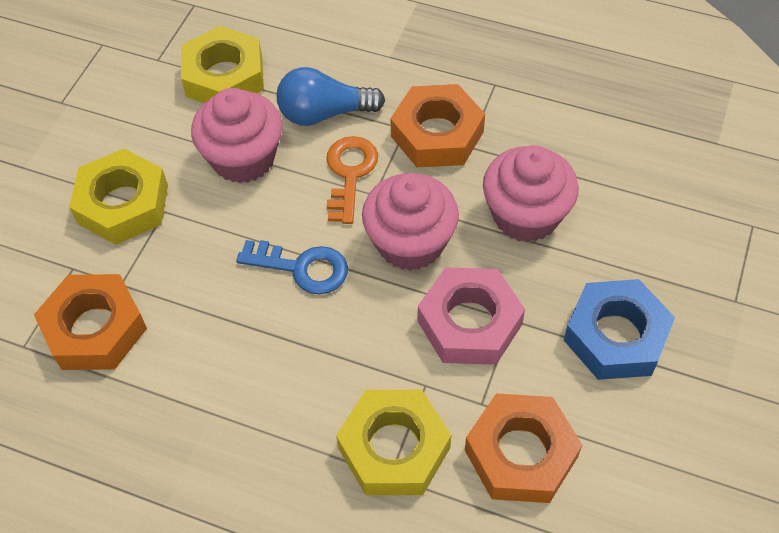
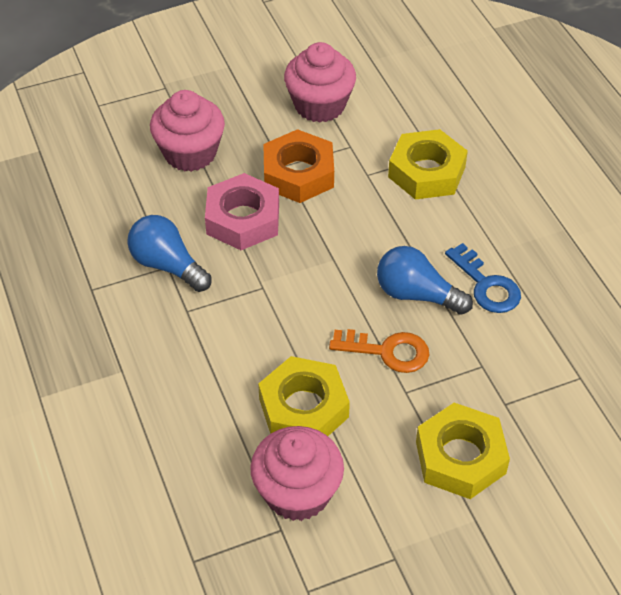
blue light bulb: 1 -> 2
blue nut: 1 -> 0
orange nut: 3 -> 1

